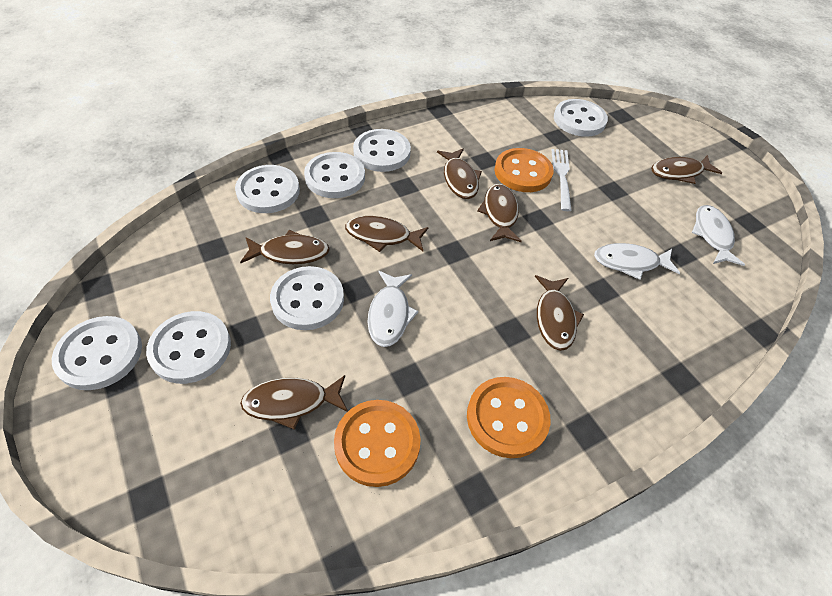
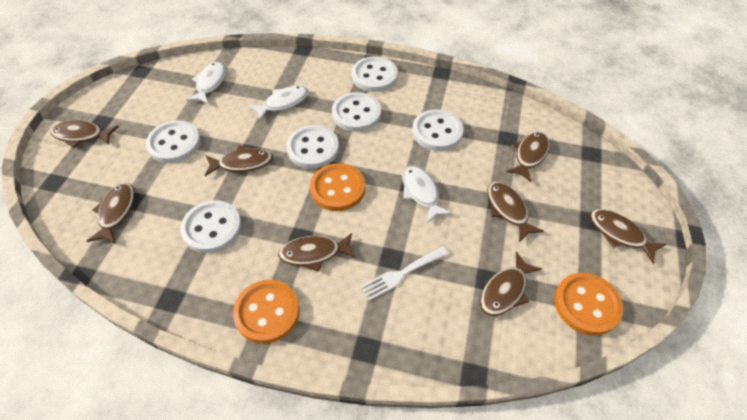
brown fish: 7 -> 8
white button: 7 -> 6

